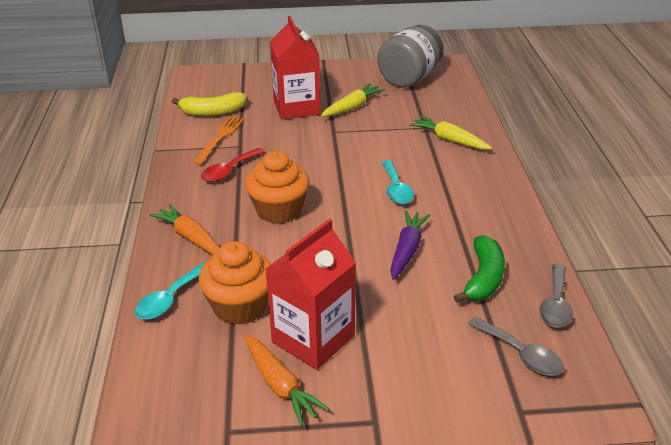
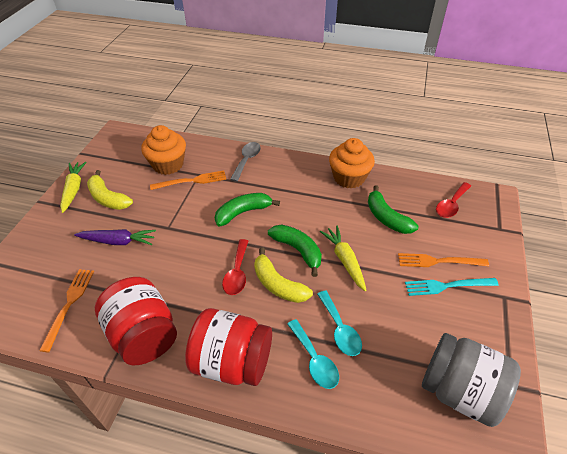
green banana: 1 -> 3
grey spoon: 2 -> 1
orange carrot: 2 -> 0
orange fork: 1 -> 3
red carton: 2 -> 0
red jar: 0 -> 2
red spoon: 1 -> 2
turquoise fork: 0 -> 1
yellow banana: 1 -> 2

